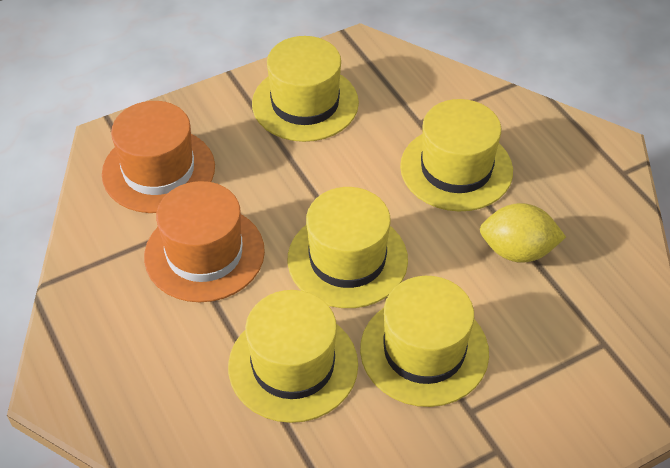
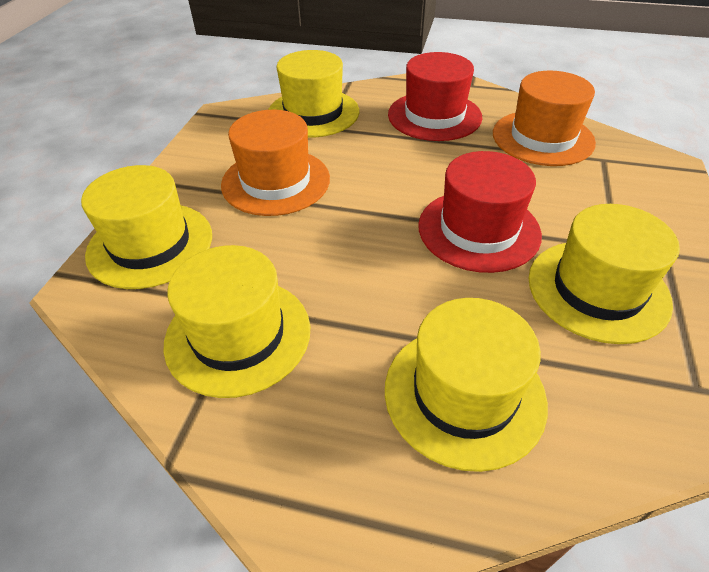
red hat: 0 -> 2
yellow lemon: 1 -> 0

